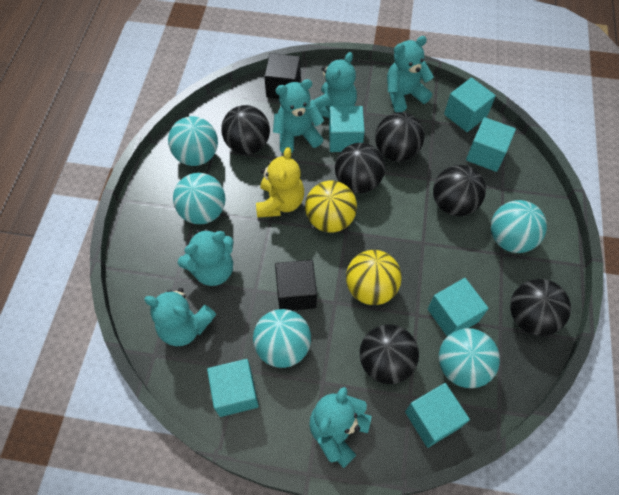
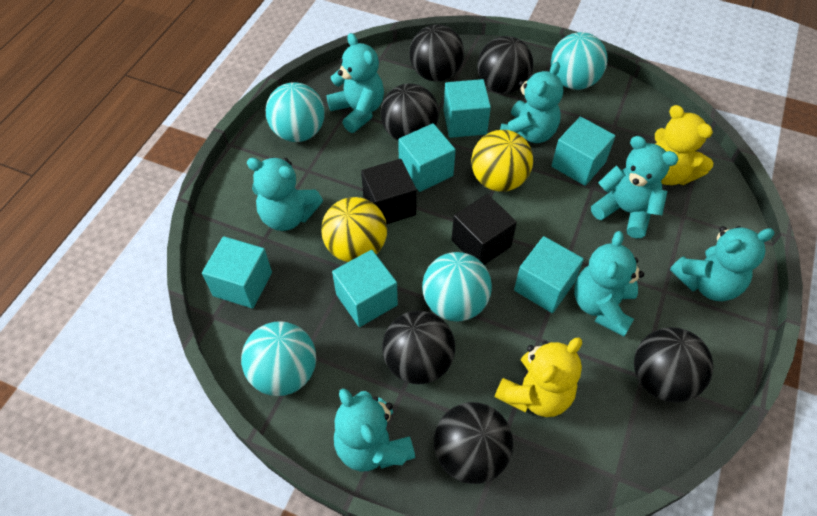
turquoise ball: 5 -> 4
turquoise teddy bear: 6 -> 7
yellow teddy bear: 1 -> 2

